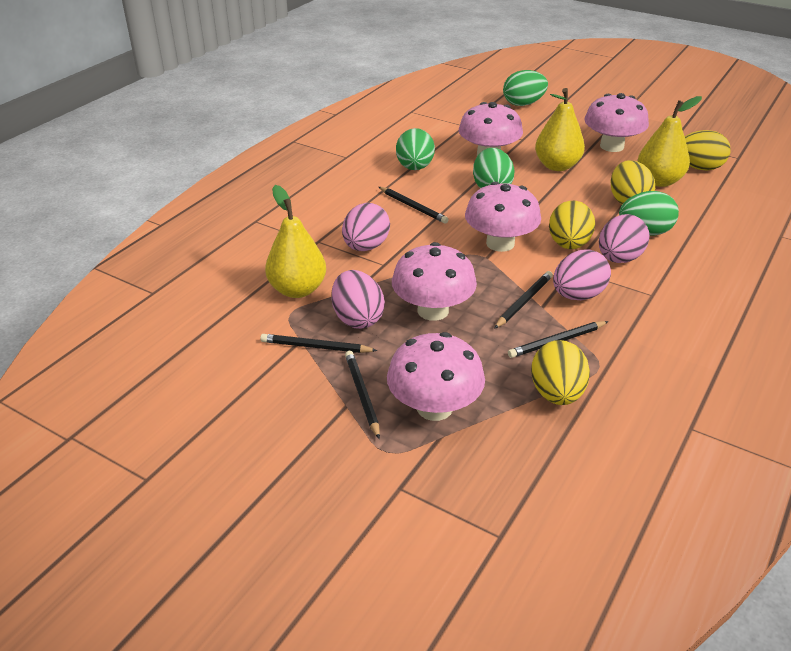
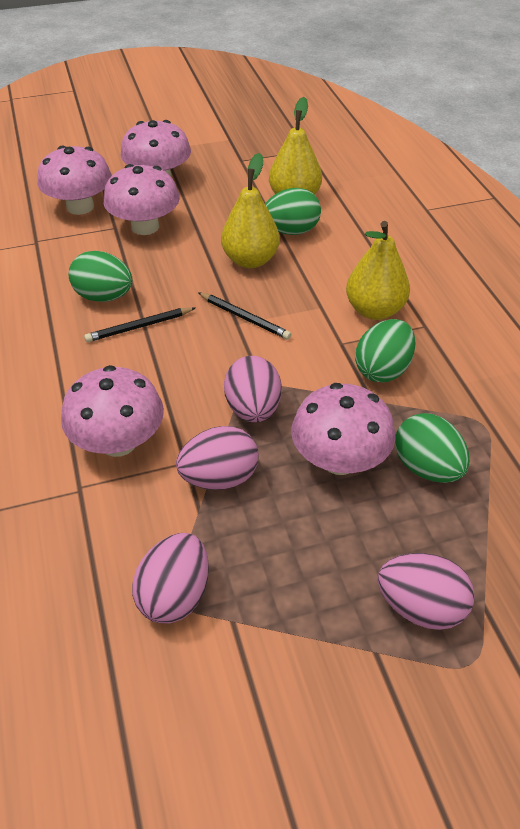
black pencil: 5 -> 2
yellow egg: 4 -> 0

